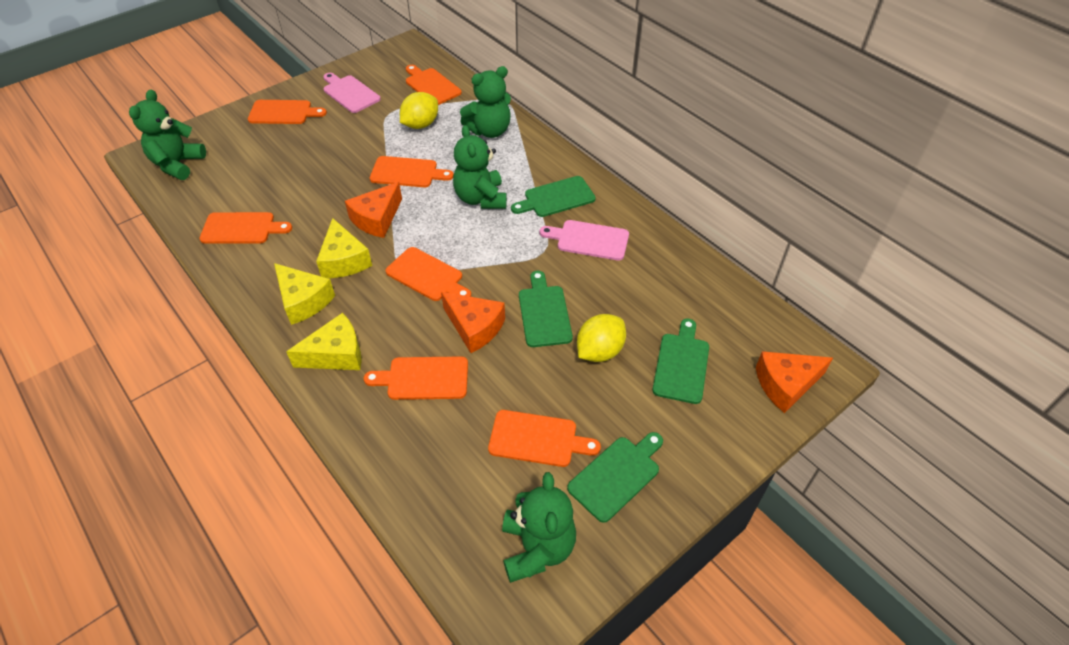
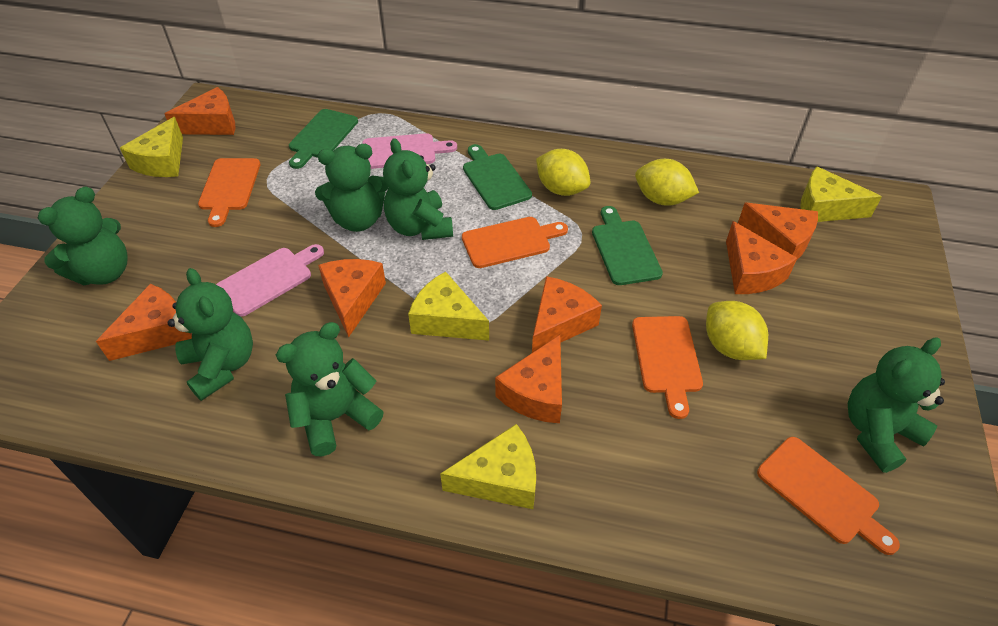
green cutting board: 4 -> 3
green teddy bear: 4 -> 6
orange cheese: 3 -> 7
orange cutting board: 7 -> 4
yellow cheese: 3 -> 4
yellow lemon: 2 -> 3

